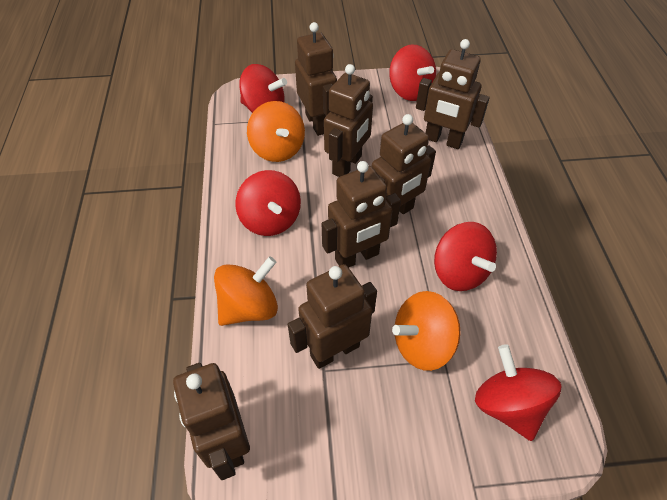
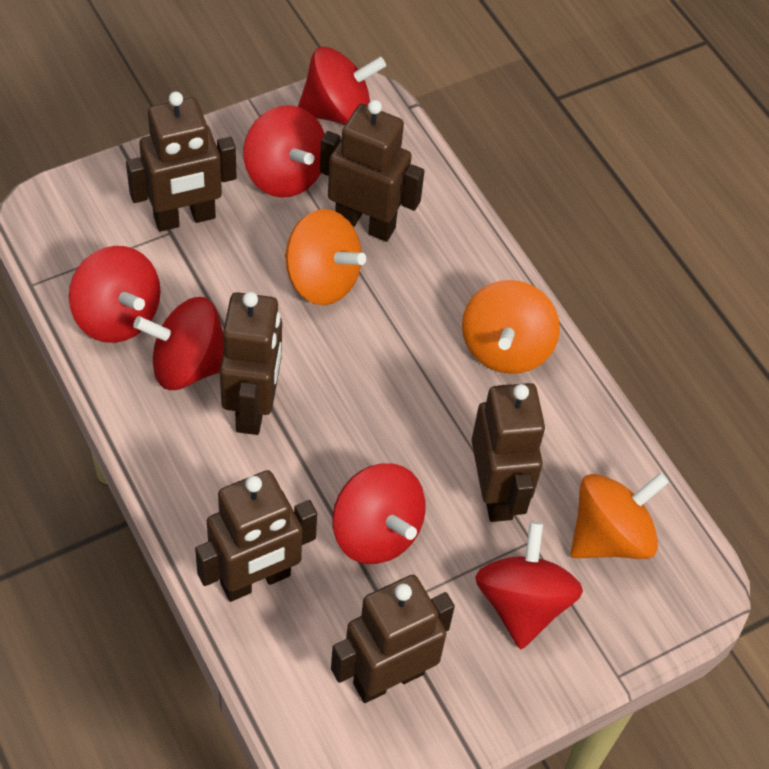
brown robot: 7 -> 6
red spinning top: 5 -> 6

